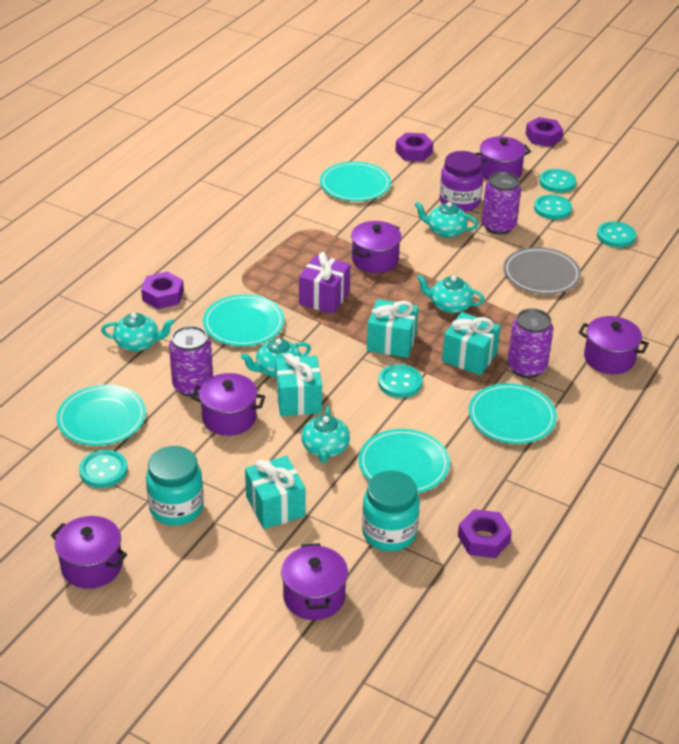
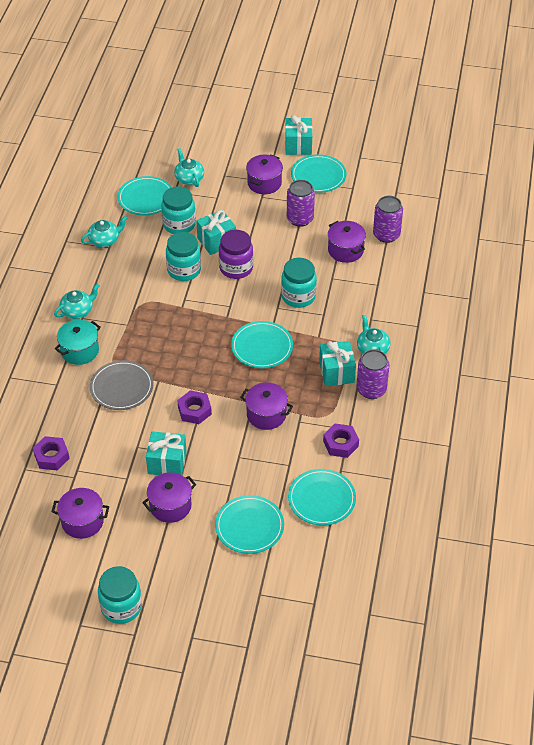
purple gift: 1 -> 0
purple nut: 4 -> 3
purple pot: 6 -> 5
turquoise button: 5 -> 0
turquoise jar: 2 -> 4
turquoise pot: 0 -> 1
turquoise teapot: 5 -> 4

